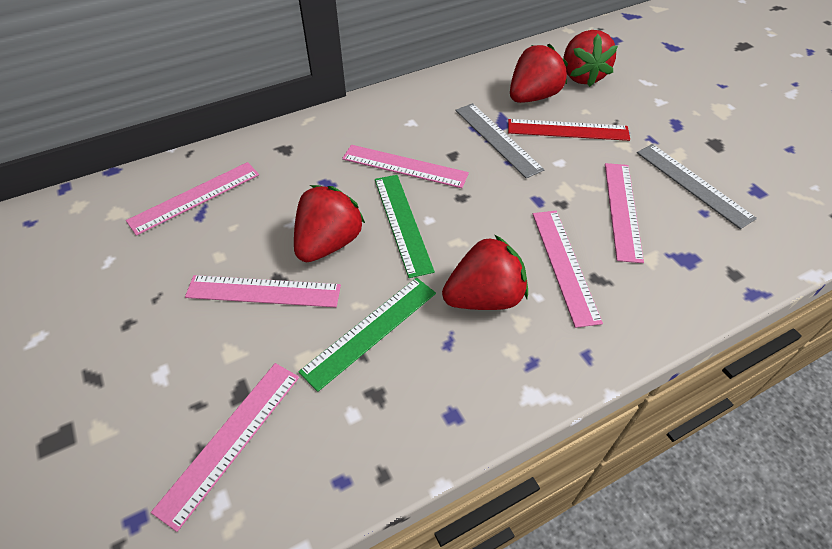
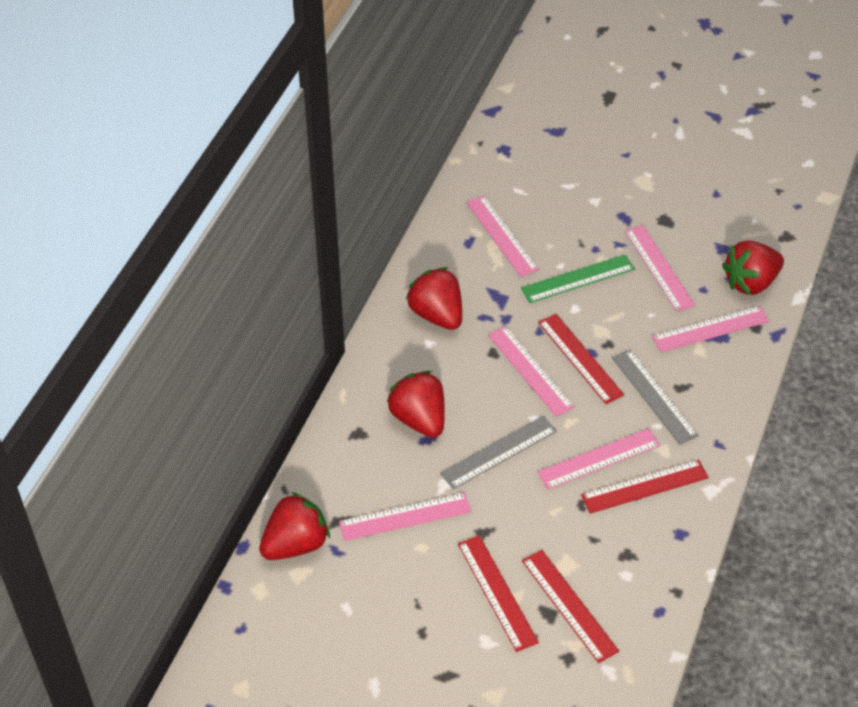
green ruler: 2 -> 1
red ruler: 1 -> 4

